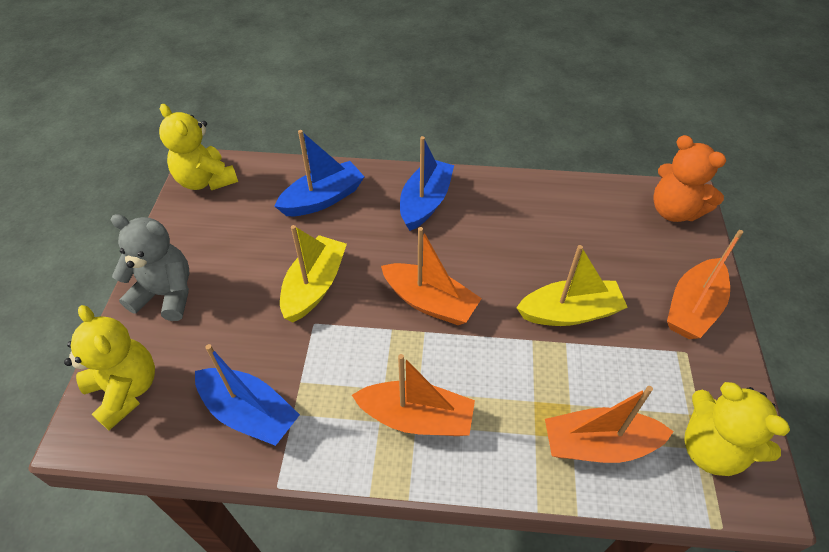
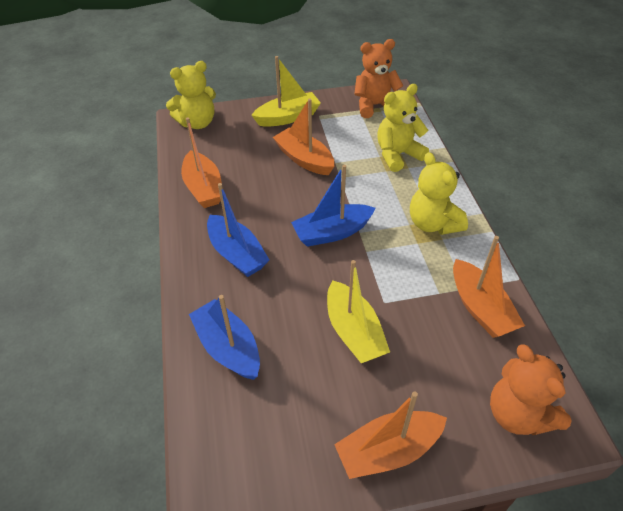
grey teddy bear: 1 -> 0
orange teddy bear: 1 -> 2

